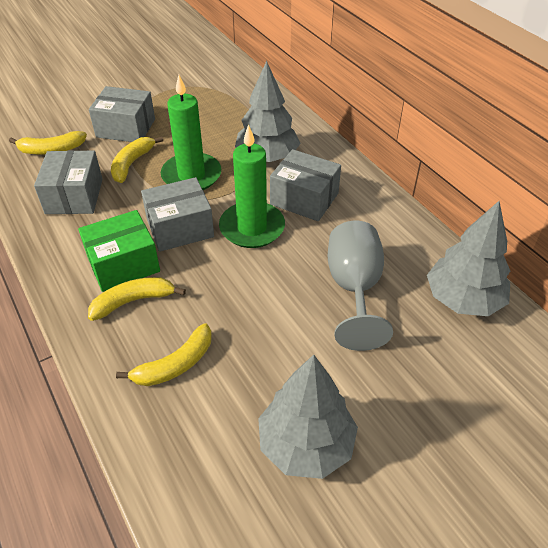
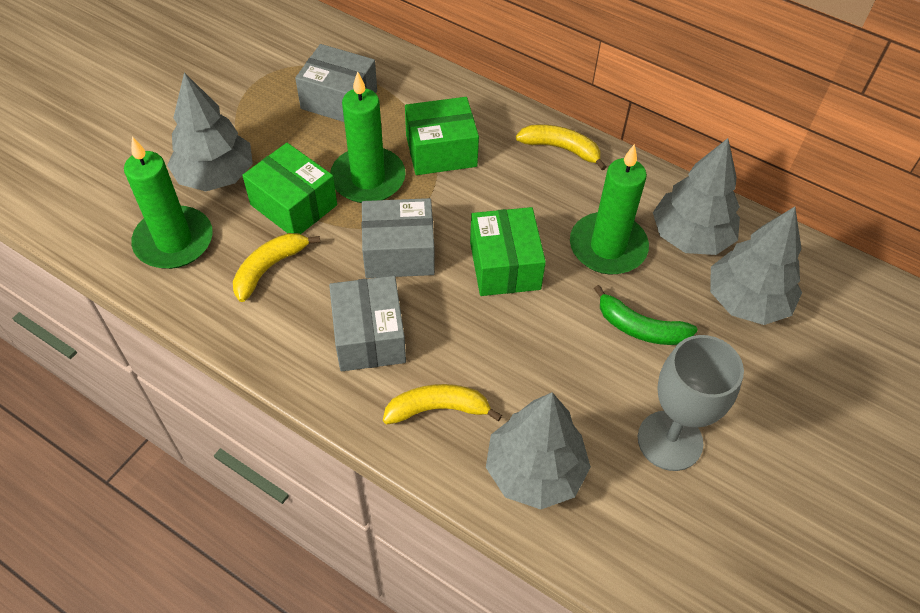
green banana: 0 -> 1
green box: 1 -> 3
green candle: 2 -> 3
grey box: 4 -> 3
grey tree: 3 -> 4
yellow banana: 4 -> 3

